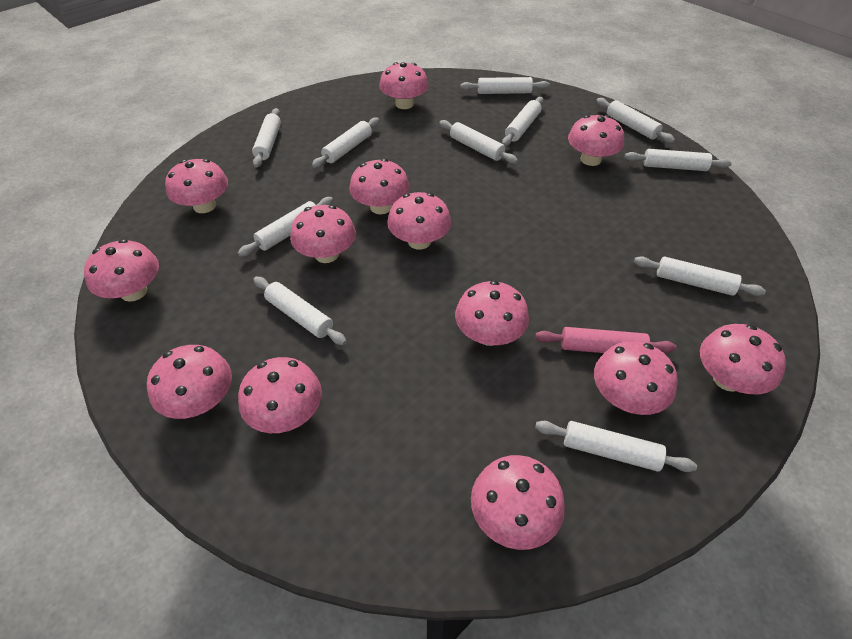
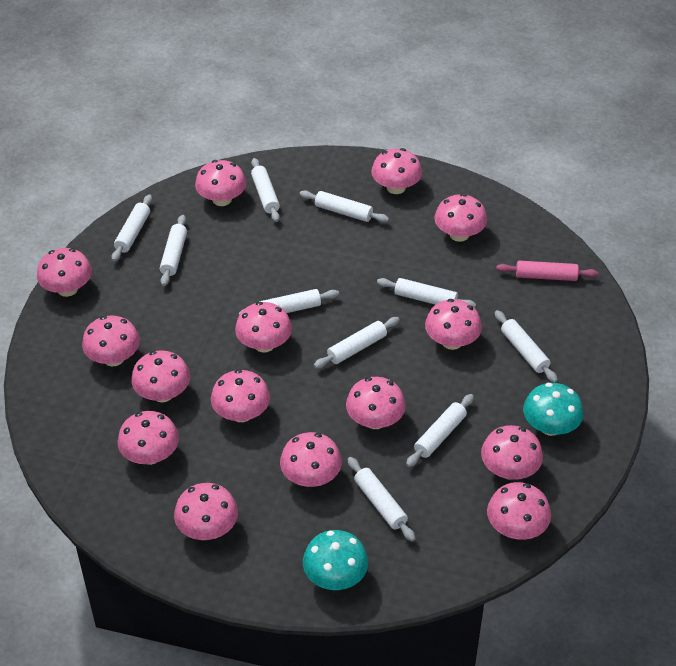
pink mushroom: 13 -> 15
turquoise mushroom: 0 -> 2
white rolling pin: 11 -> 10

